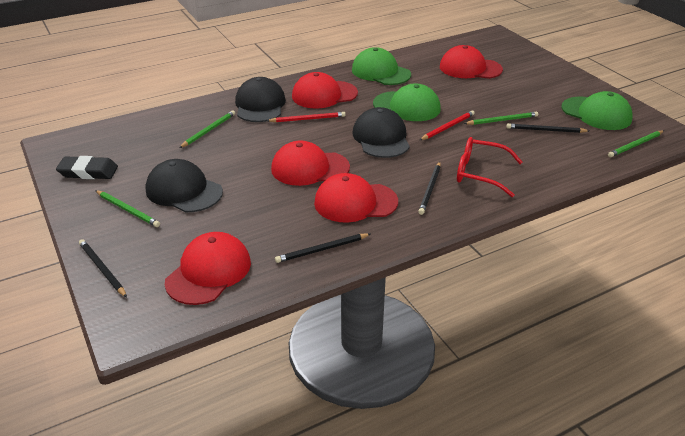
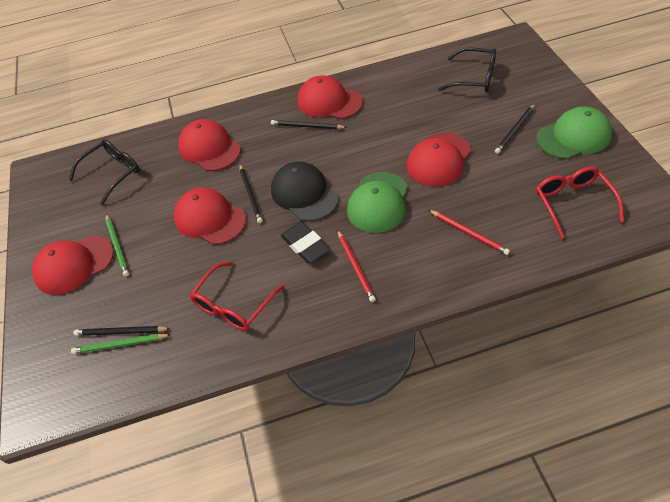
black cap: 3 -> 1
black glasses: 0 -> 2
green cap: 3 -> 2
green pencil: 4 -> 2
red glasses: 1 -> 2

